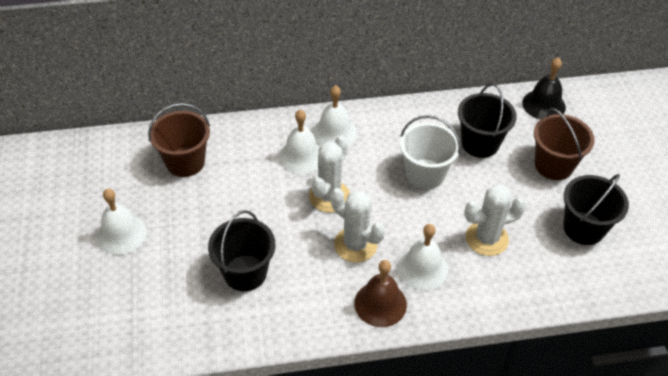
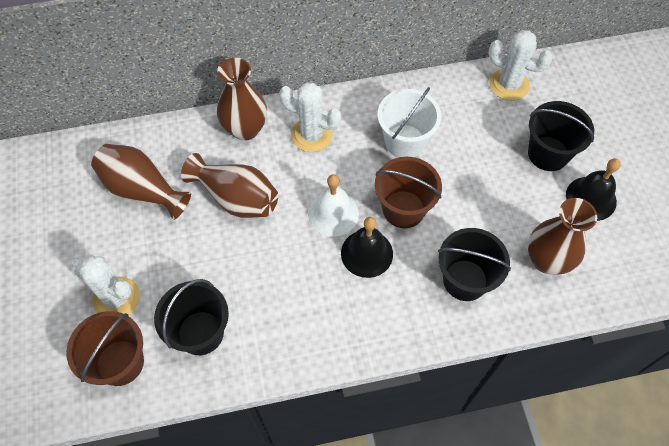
black bell: 1 -> 2
brown bell: 1 -> 0
brown vase: 0 -> 4
white bell: 4 -> 1

